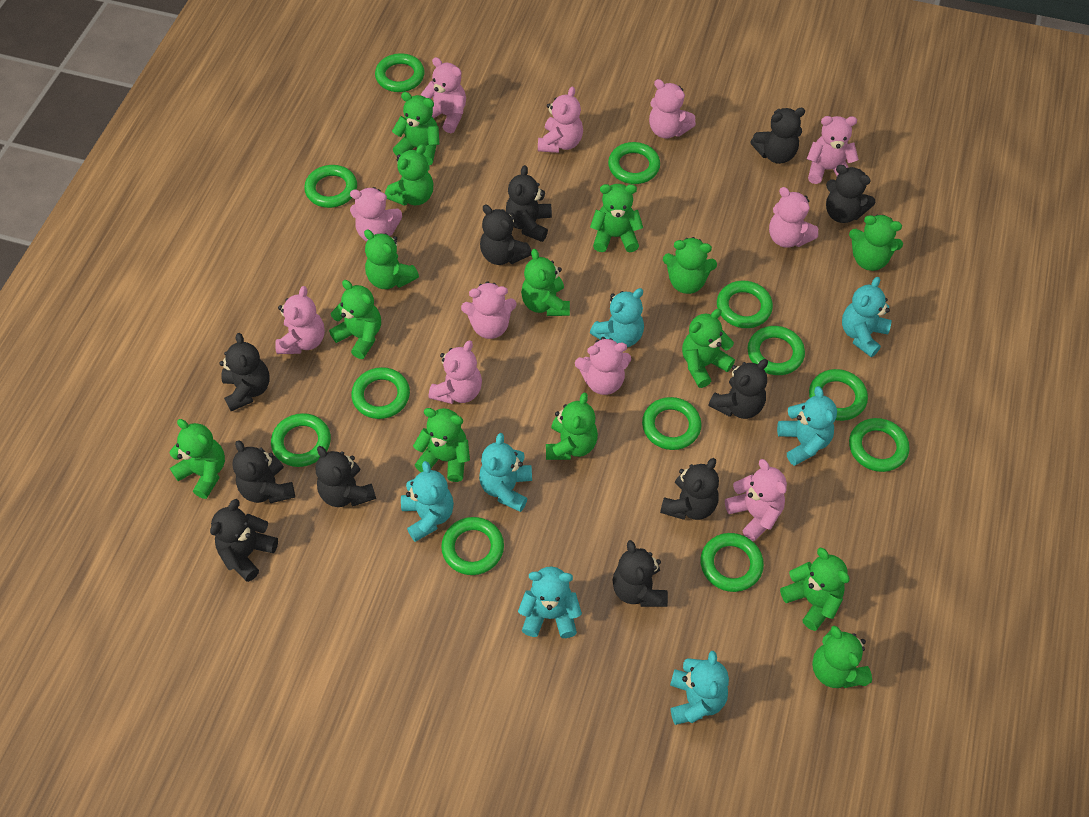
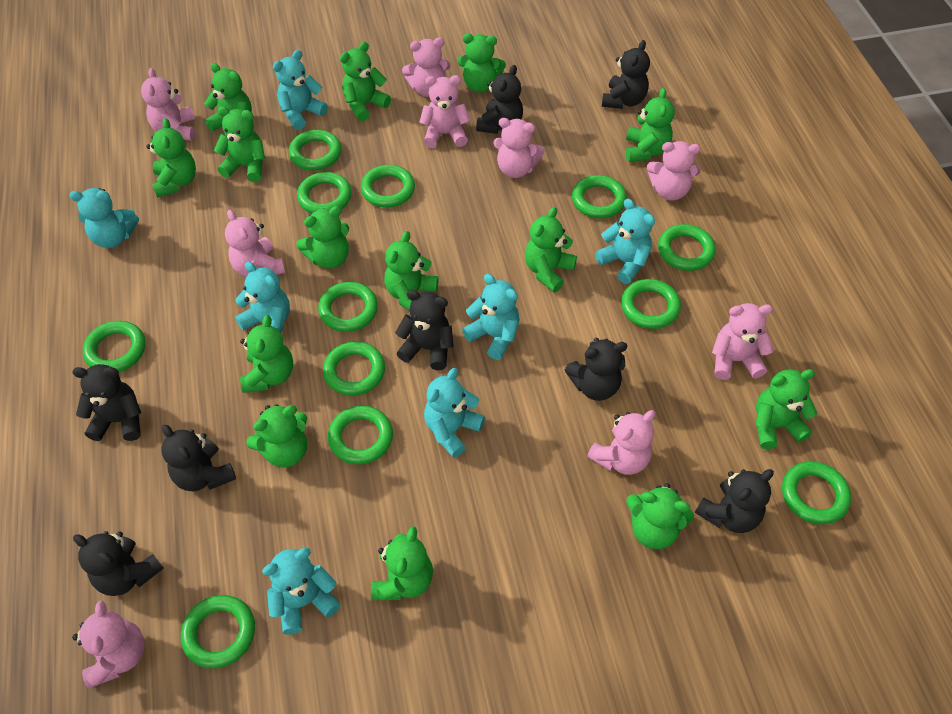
black teddy bear: 11 -> 8
pink teddy bear: 11 -> 9

